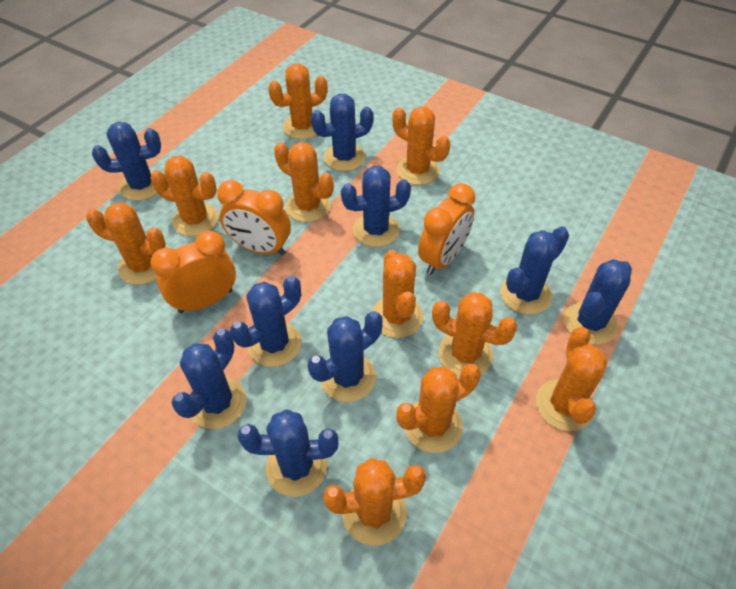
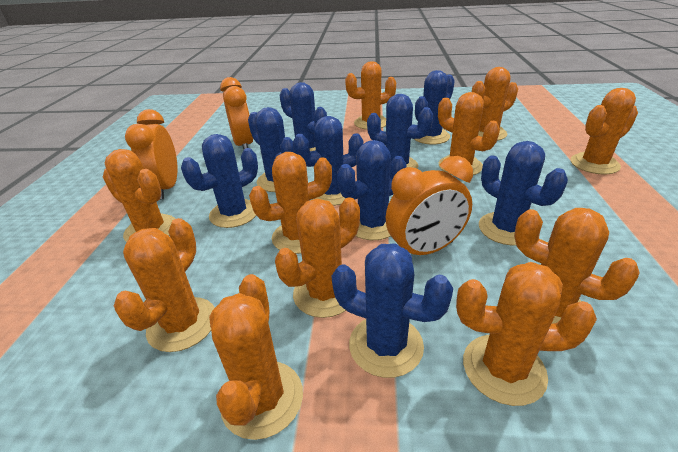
orange cactus: 10 -> 11

